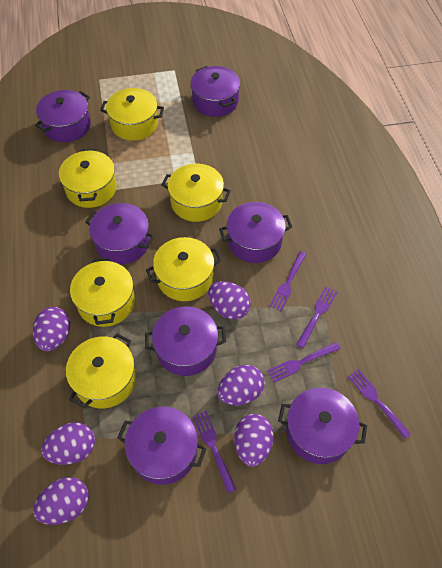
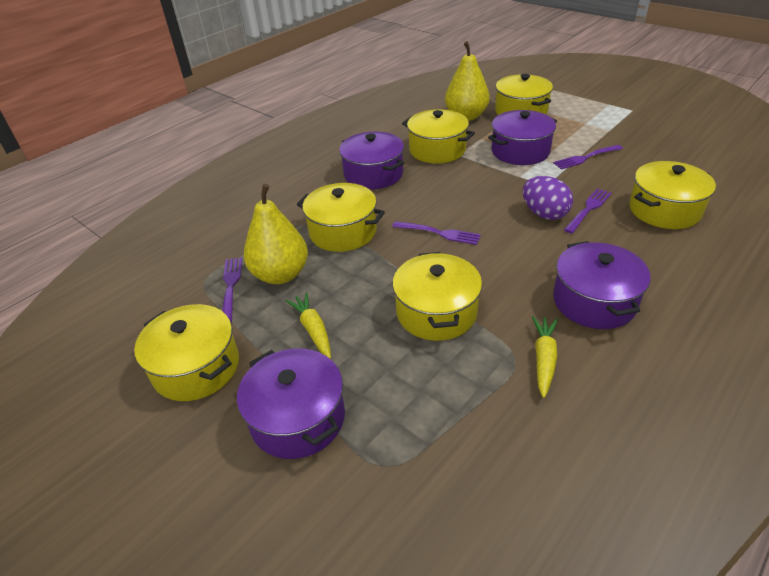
purple egg: 6 -> 1
purple fork: 5 -> 4
purple pot: 7 -> 4
yellow carrot: 0 -> 2
yellow pear: 0 -> 2

